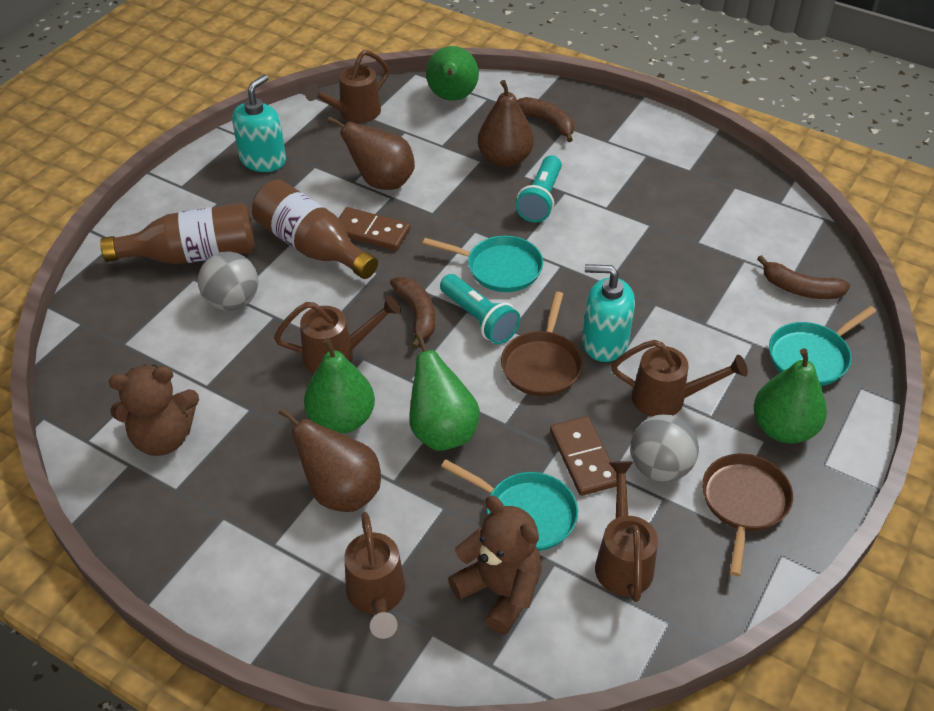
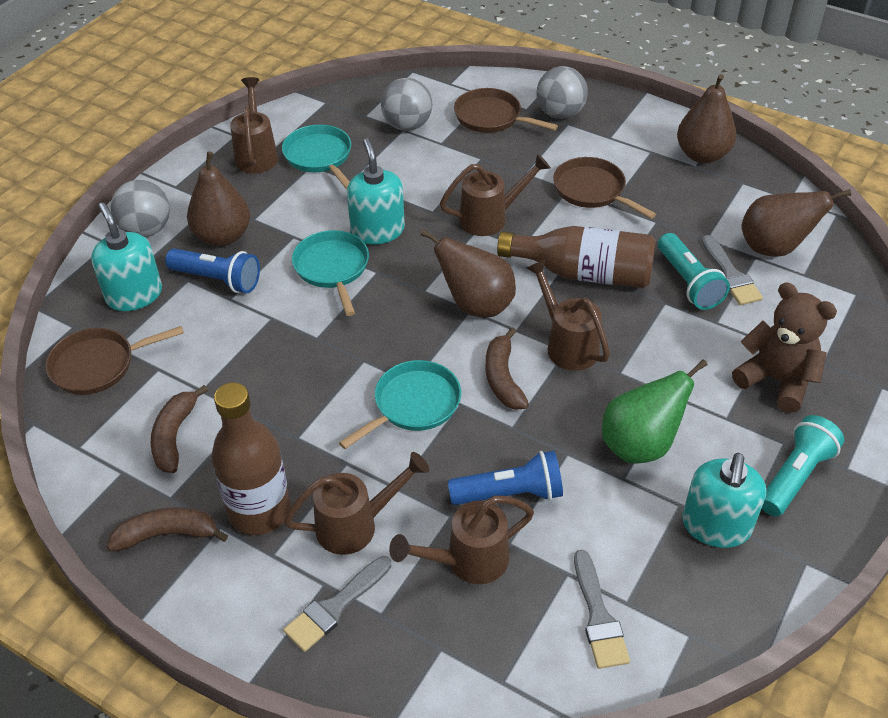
blue flashlight: 0 -> 2
brown domino: 2 -> 0
brown pan: 2 -> 3
brown pear: 3 -> 4
brown teddy bear: 2 -> 1
green pear: 4 -> 1
grey ball: 2 -> 3
grey brush: 0 -> 3
turquoise soap dispenser: 2 -> 3

